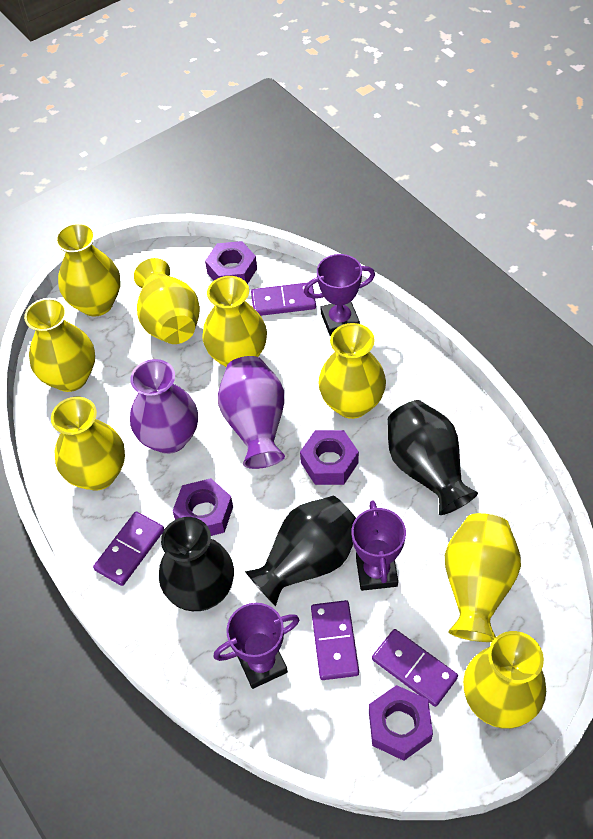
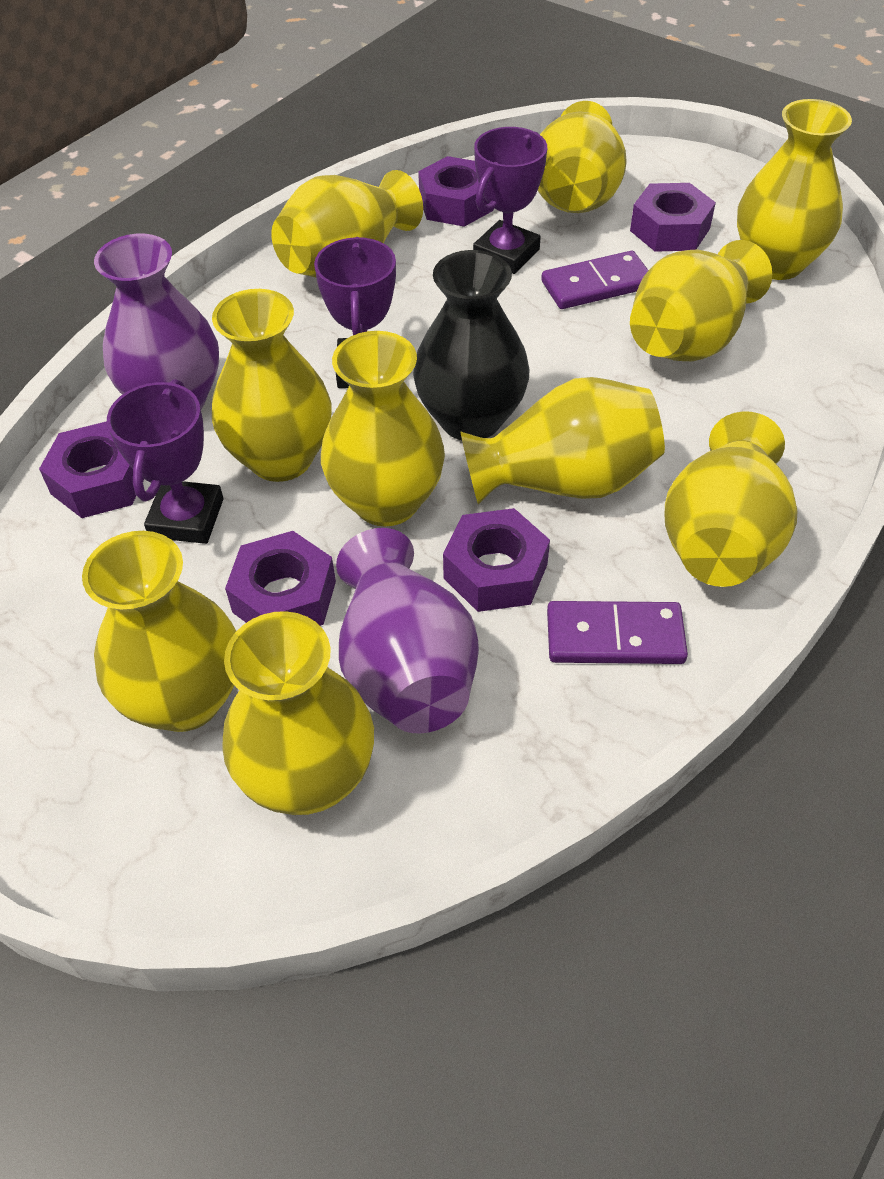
black vase: 3 -> 1
purple domino: 4 -> 2
purple nut: 4 -> 5
yellow vase: 8 -> 10

